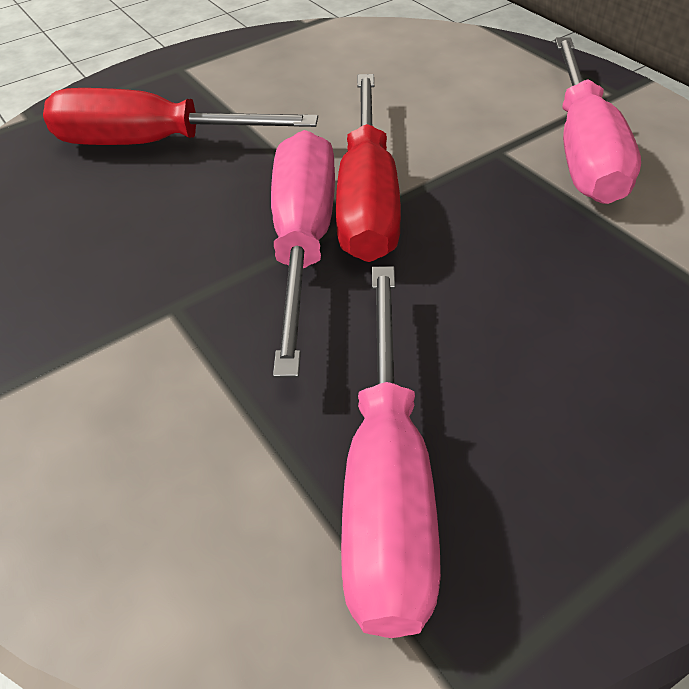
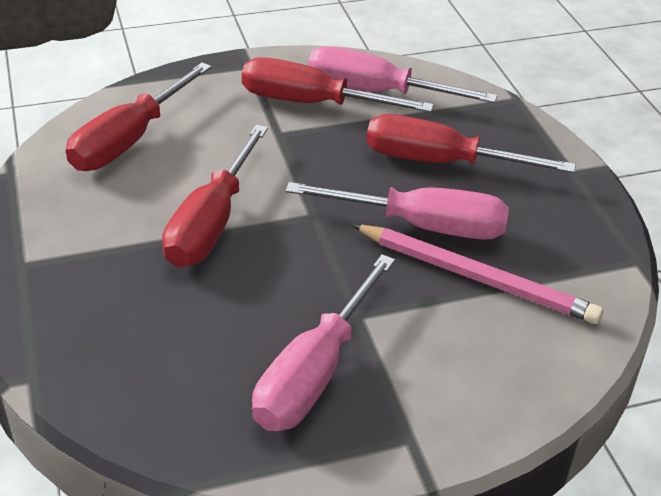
pink pencil: 0 -> 1
red screwdriver: 2 -> 4

